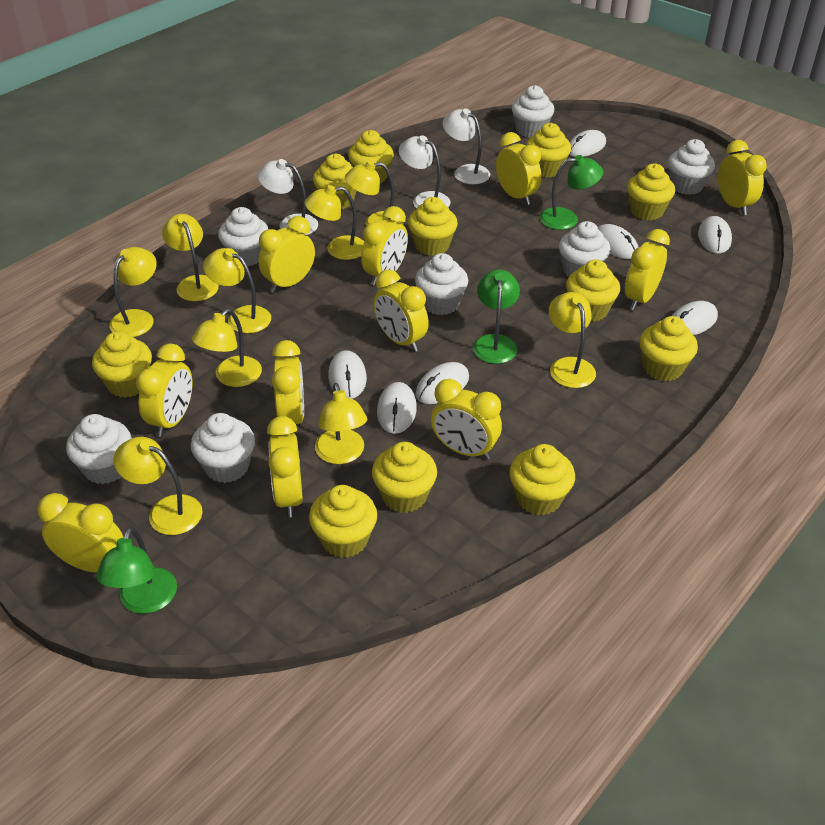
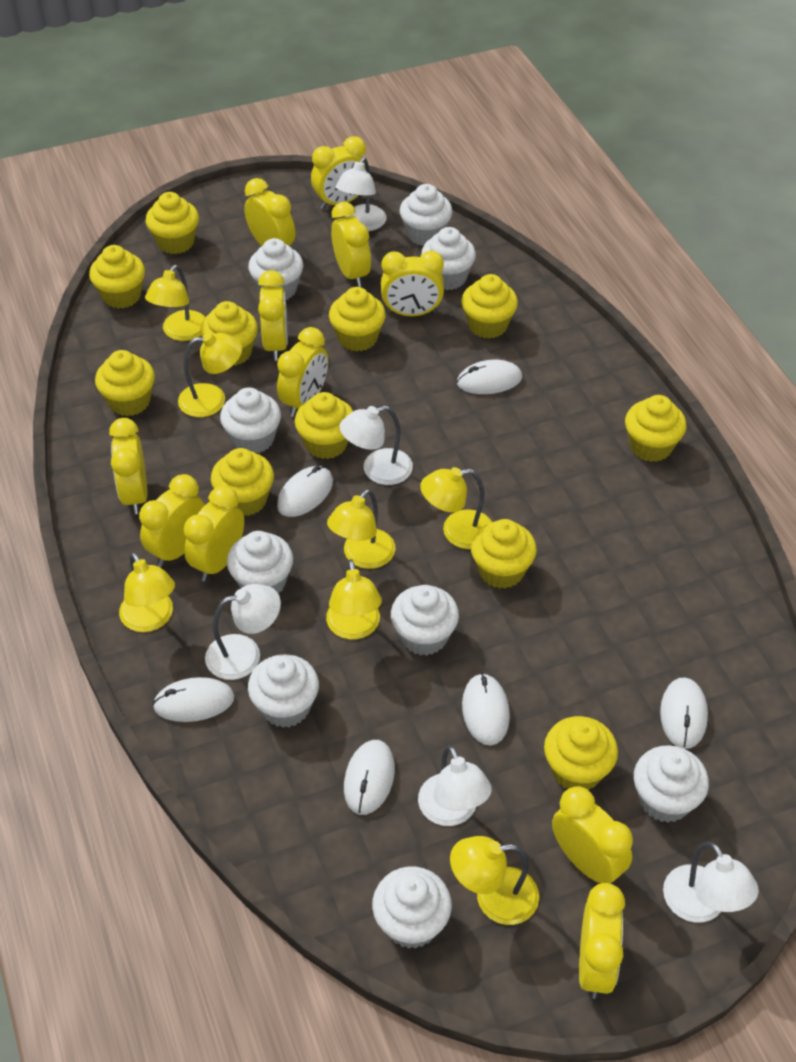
green lamp: 3 -> 0
white cupcake: 7 -> 9
white lamp: 3 -> 5
white mouse: 7 -> 6
yellow lamp: 9 -> 7

